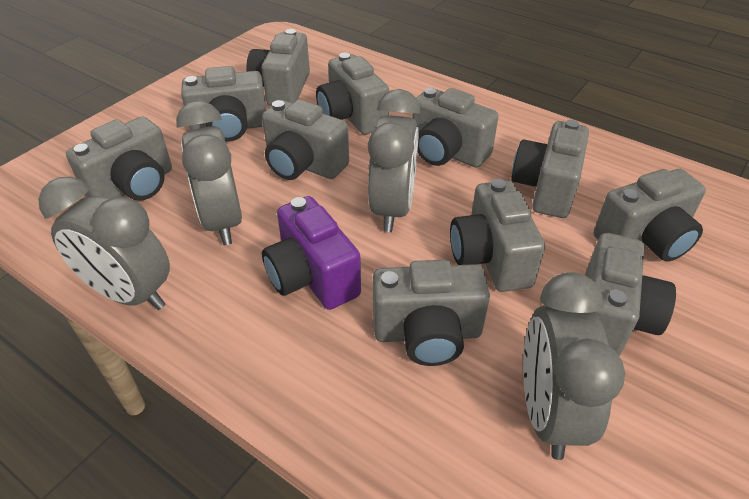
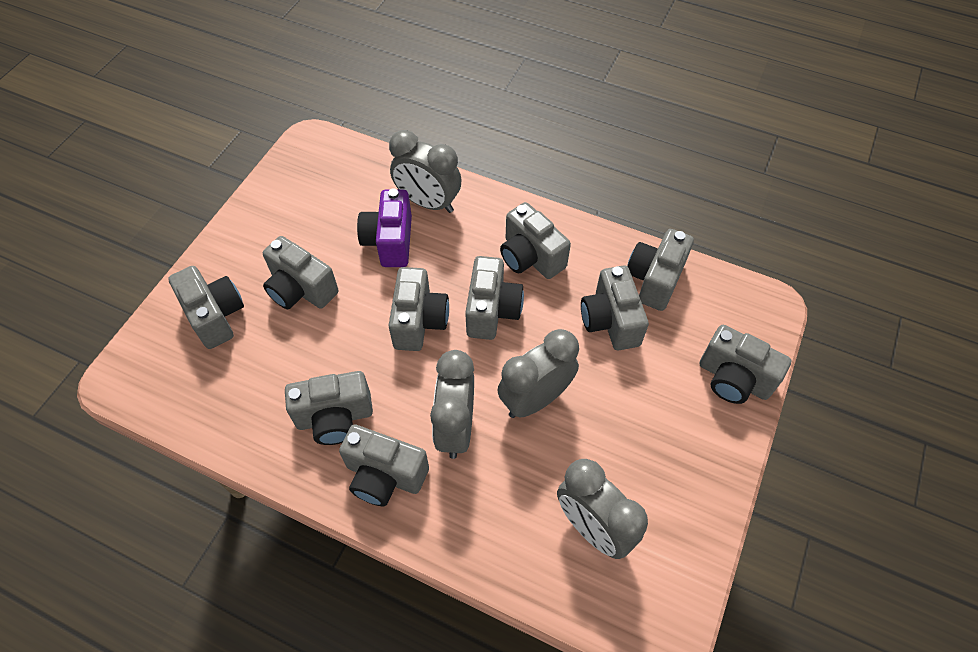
grey camera: 11 -> 10

